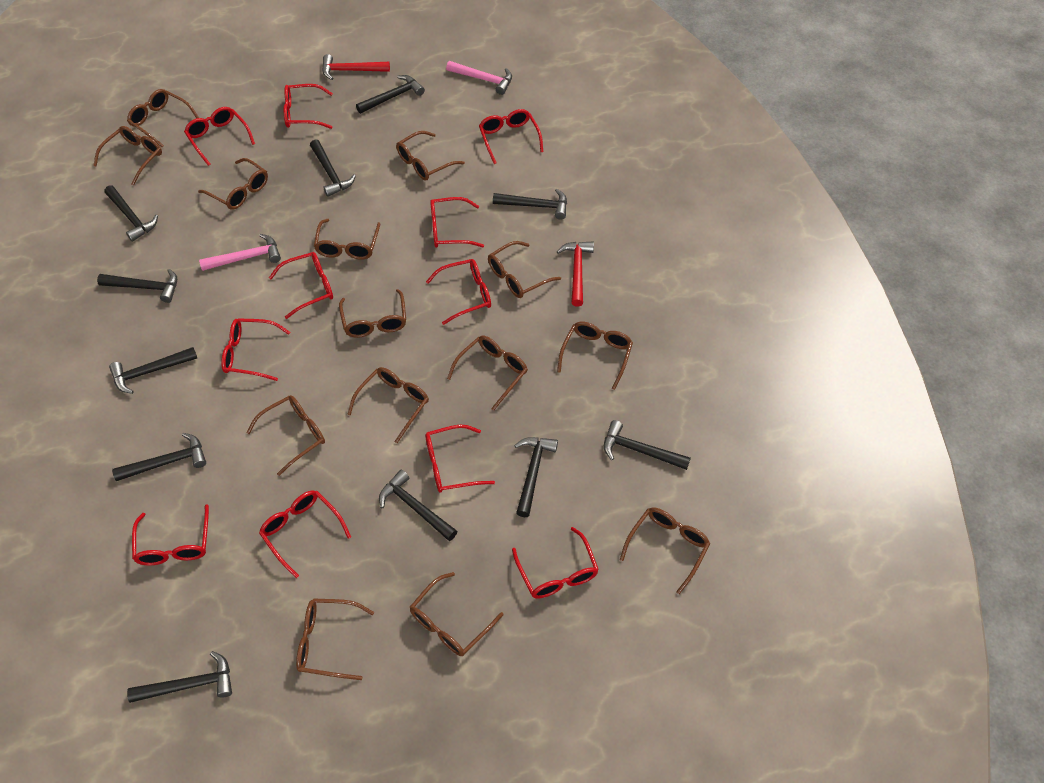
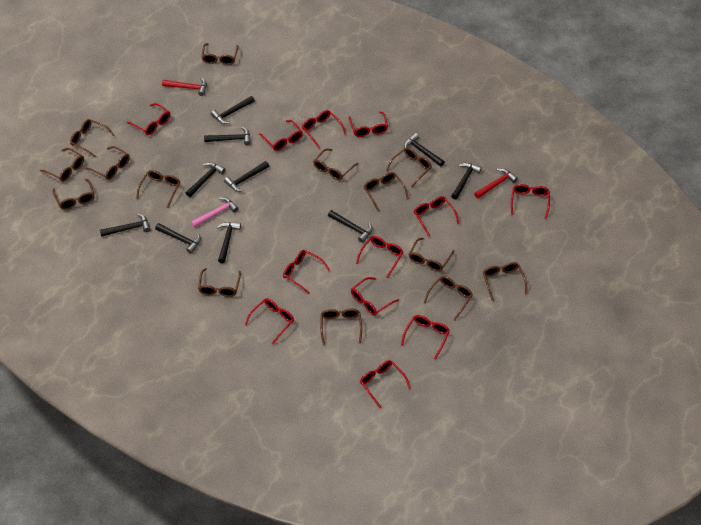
black hammer: 11 -> 10
pink hammer: 2 -> 1
red glasses: 11 -> 12

